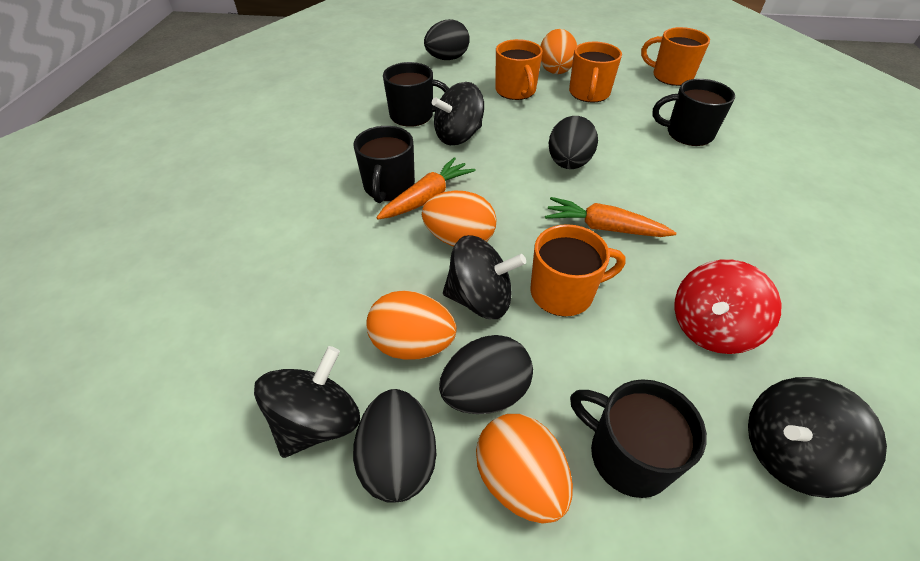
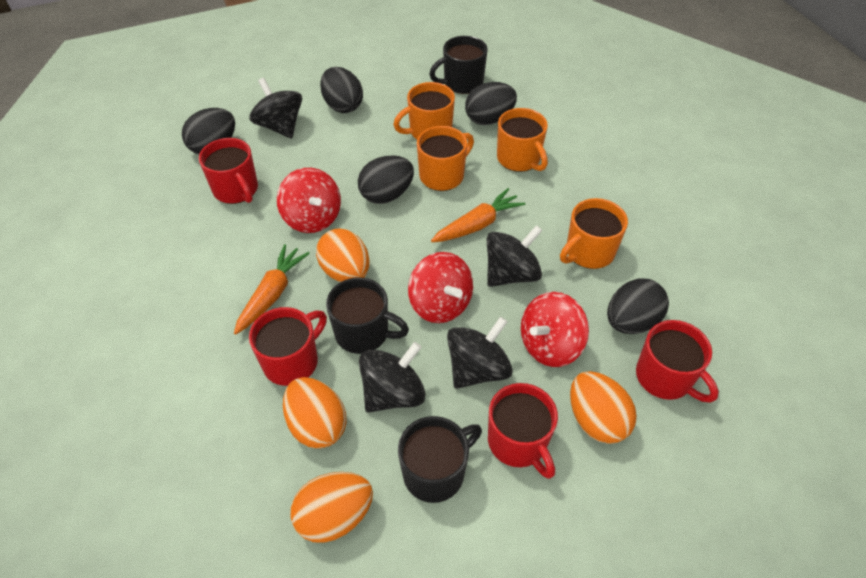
black egg: 4 -> 5
black mug: 4 -> 3
red mug: 0 -> 4
red spinning top: 1 -> 3

